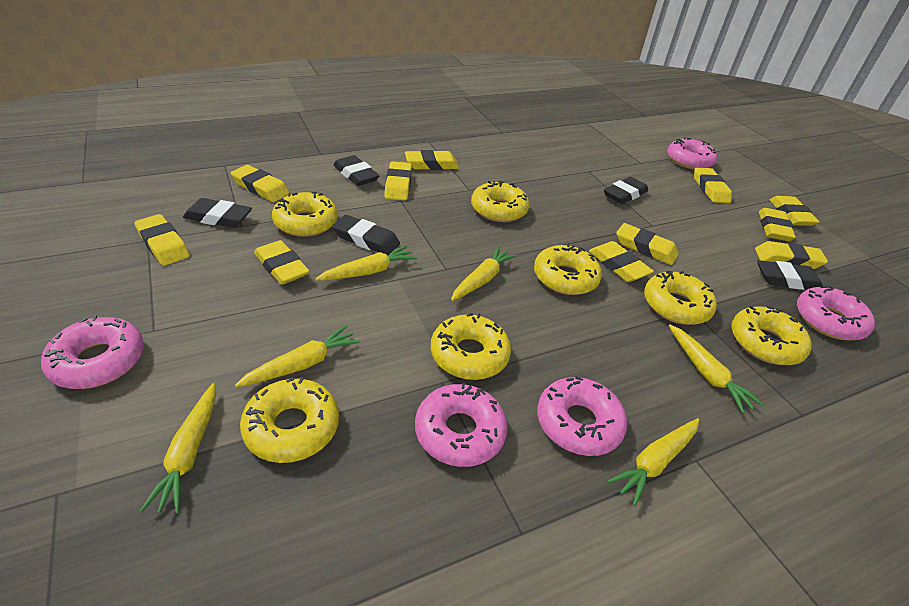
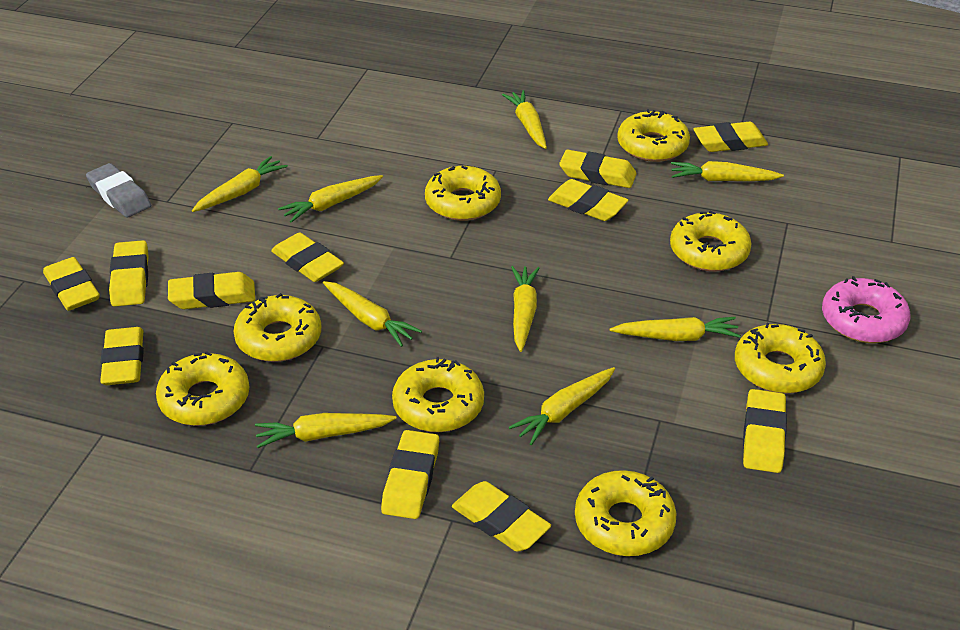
black eraser: 5 -> 0
grey eraser: 0 -> 1
pink donut: 5 -> 1
yellow carrot: 6 -> 9
yellow donut: 7 -> 8

